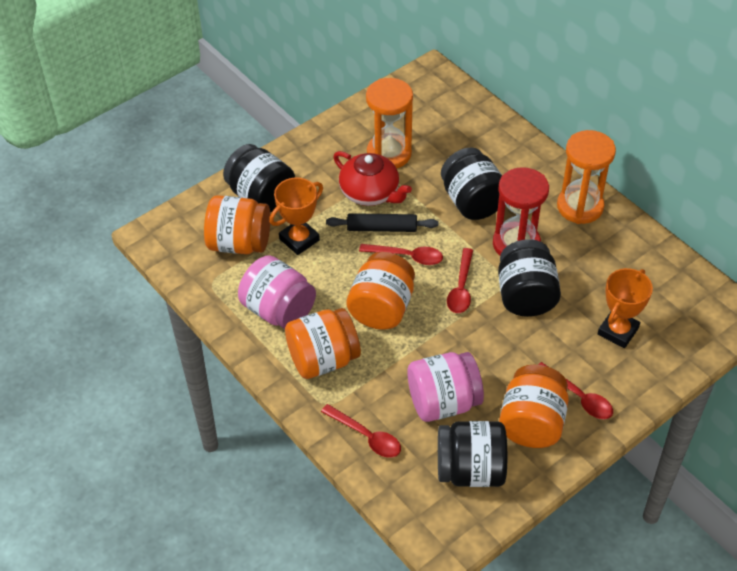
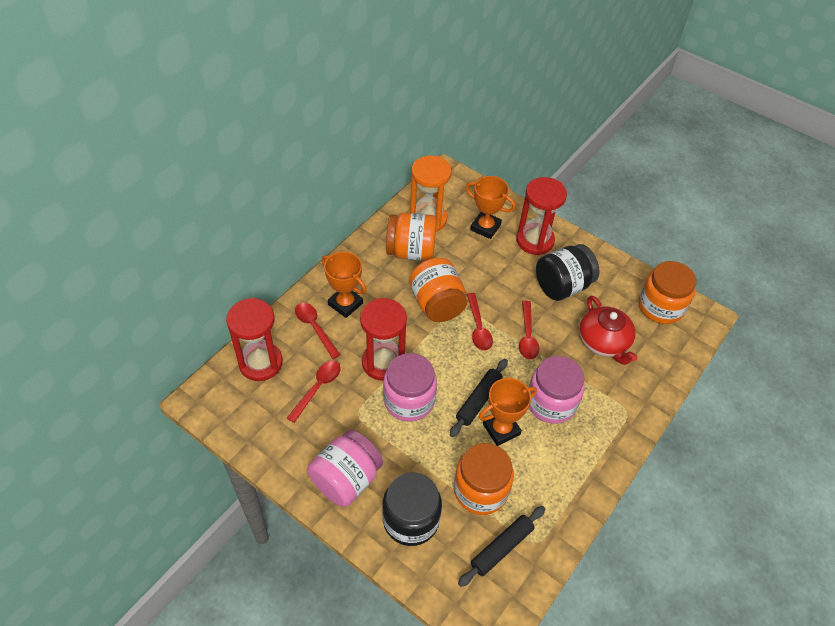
black jar: 4 -> 2
black rolling pin: 1 -> 2
orange hourglass: 2 -> 1
orange trophy: 2 -> 3
pink jar: 2 -> 3
red hourglass: 1 -> 3

